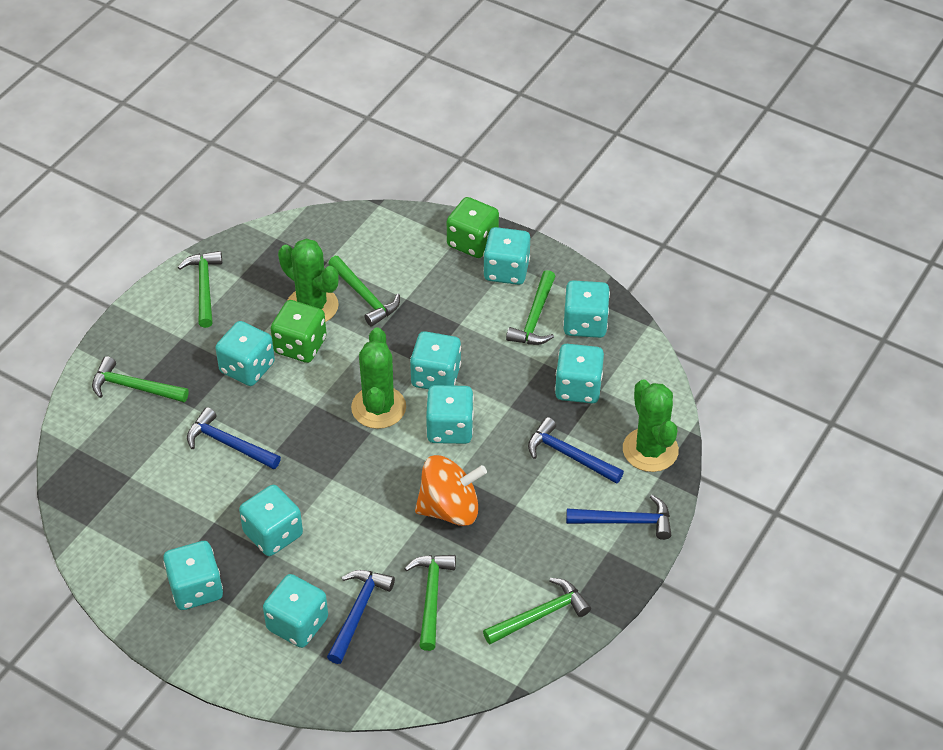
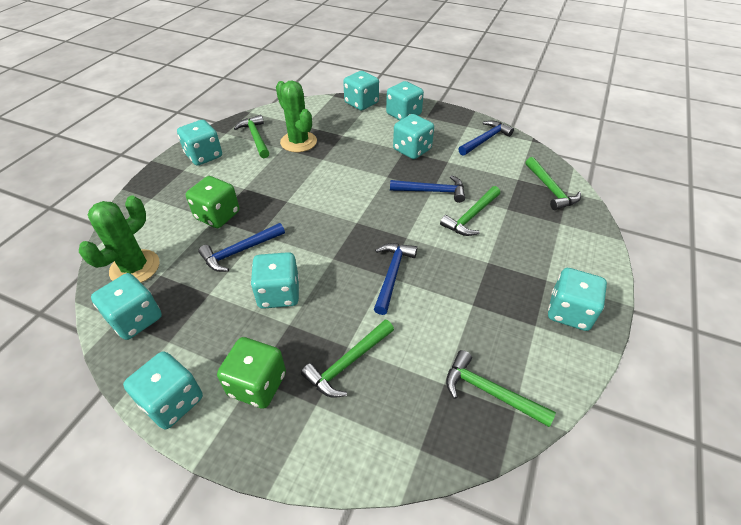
green cactus: 3 -> 2
green hammer: 6 -> 5
orange spinning top: 1 -> 0
turquoise dice: 9 -> 8

